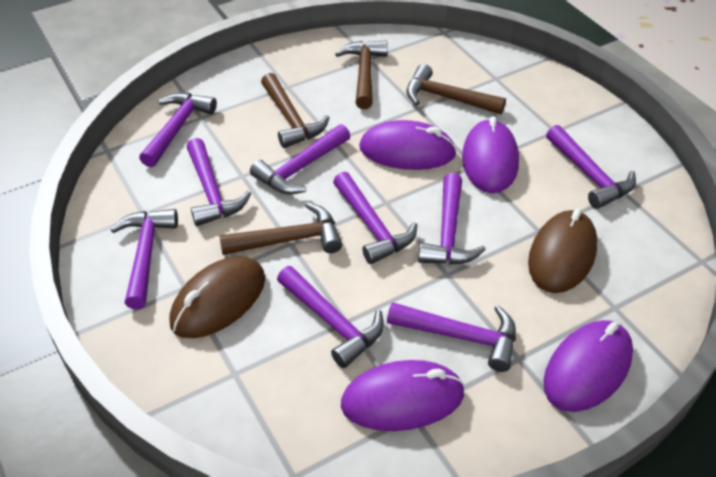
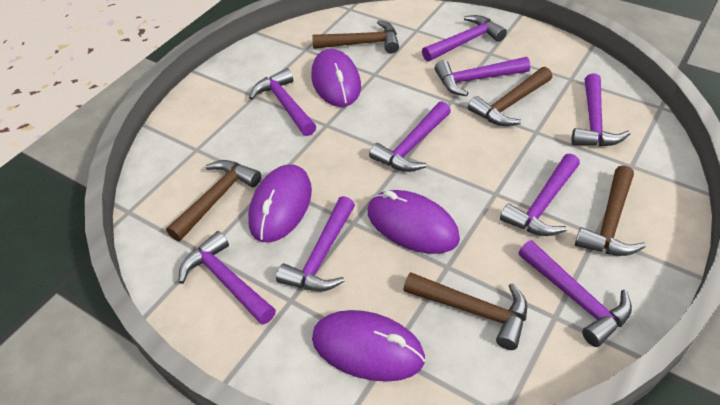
brown hammer: 4 -> 5
brown mouse: 2 -> 0

